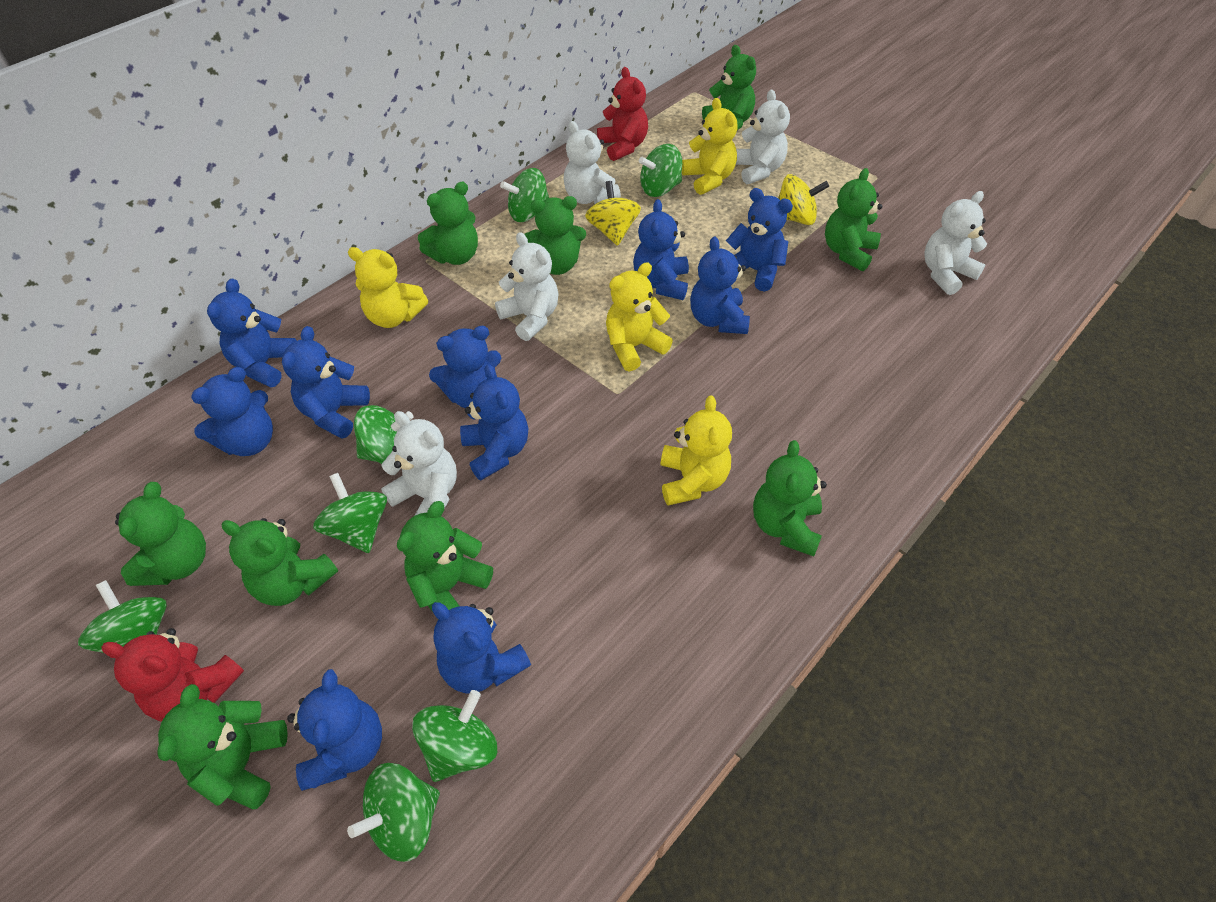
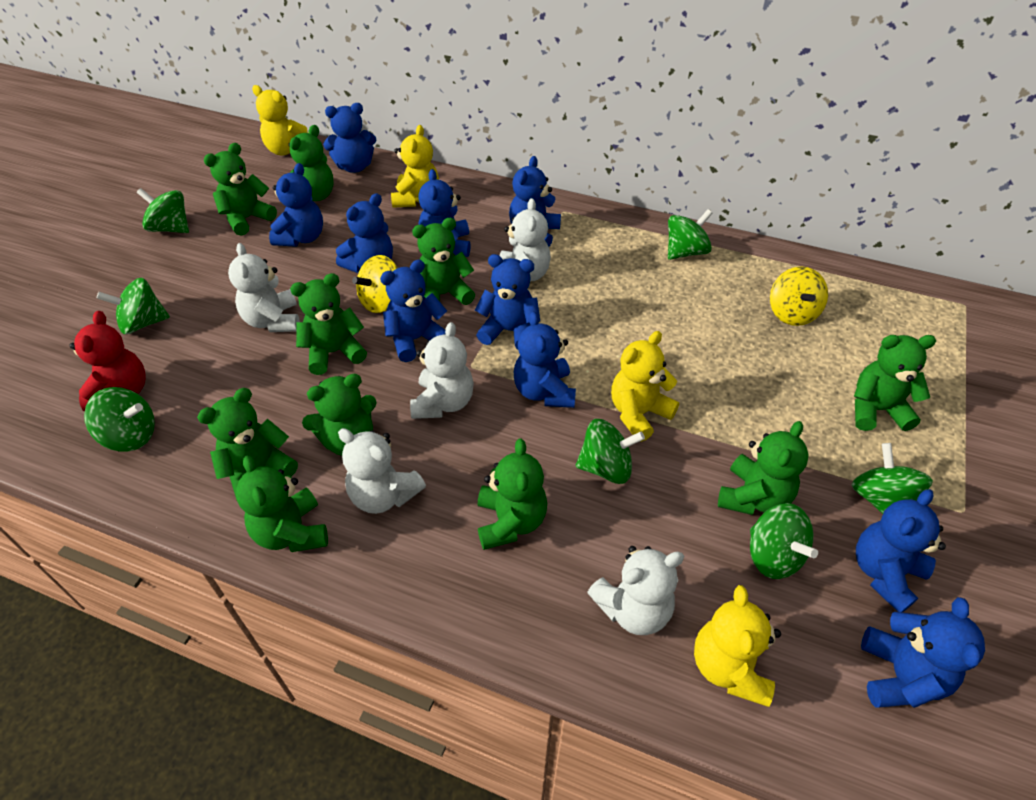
green teddy bear: 9 -> 10
red teddy bear: 2 -> 1

